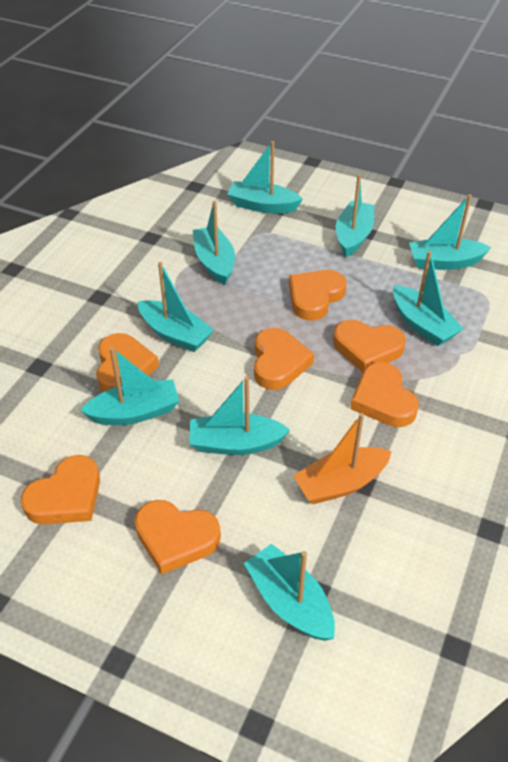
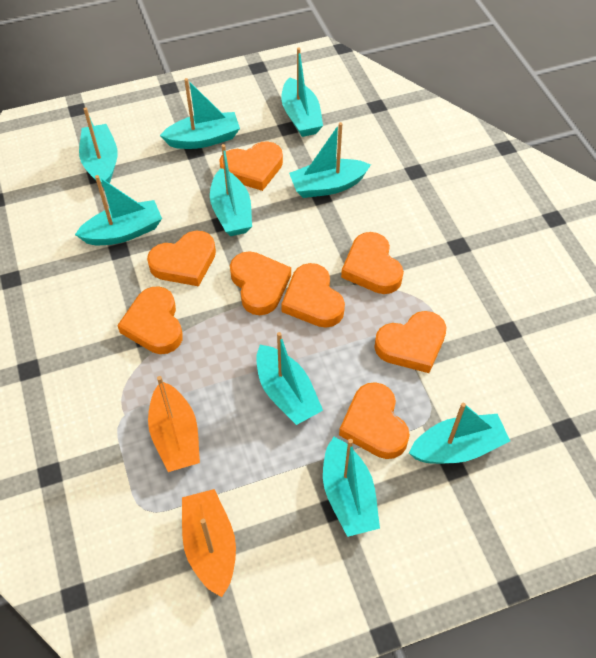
orange boat: 1 -> 2
orange heart: 7 -> 8

